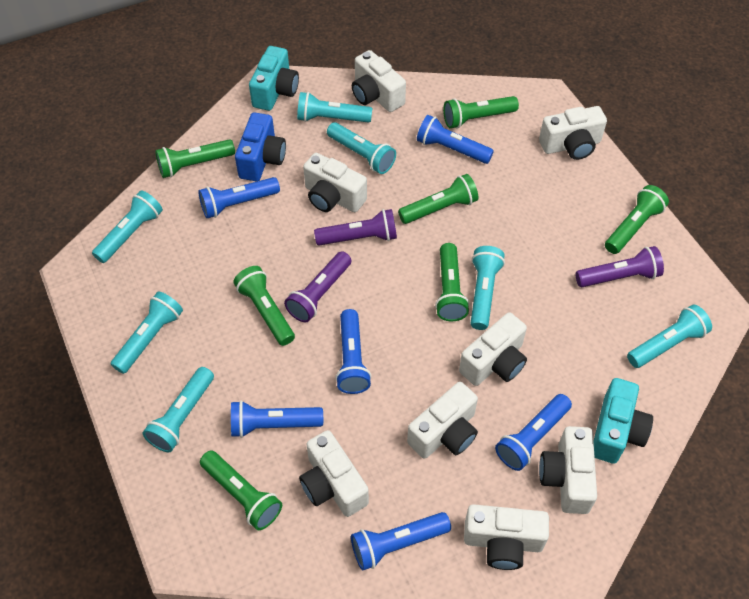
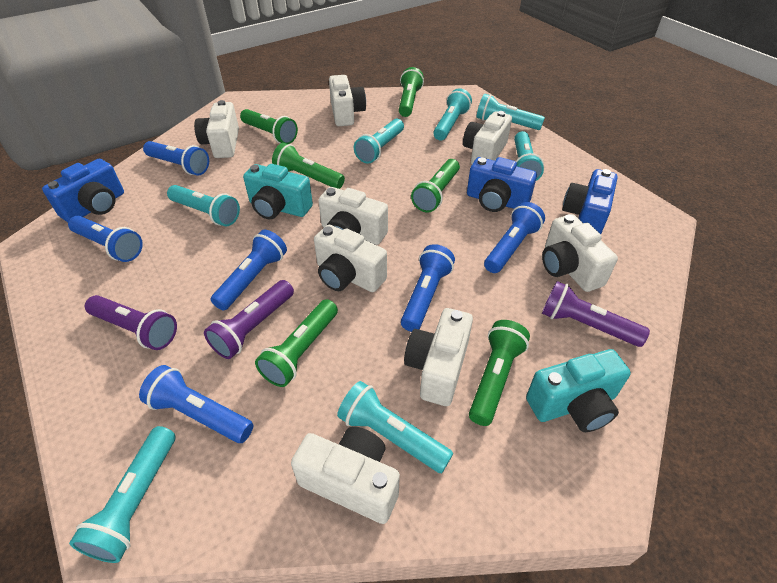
blue camera: 1 -> 3
green flashlight: 7 -> 6

